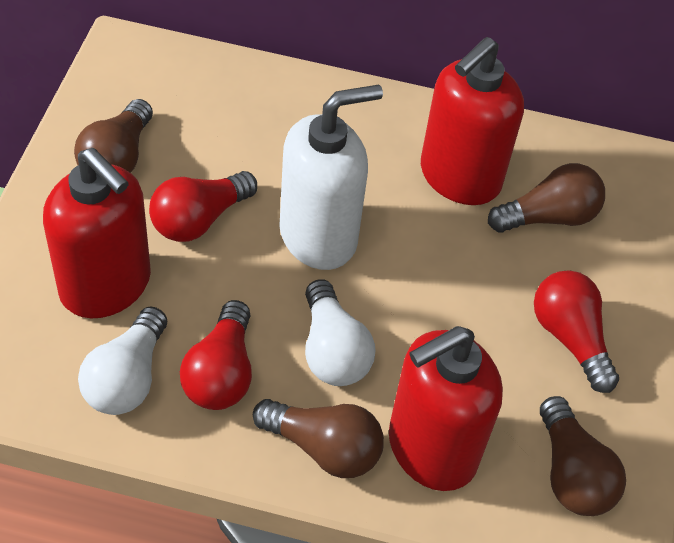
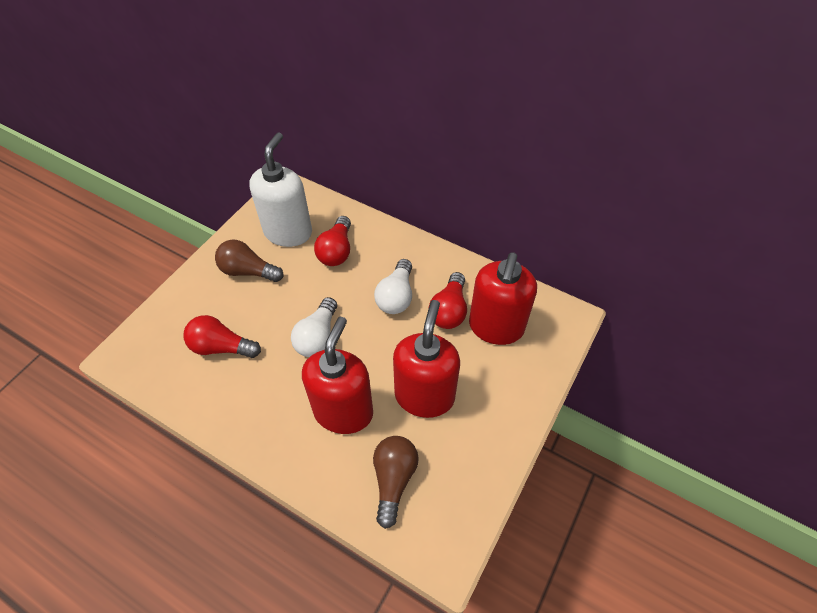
brown light bulb: 4 -> 2

